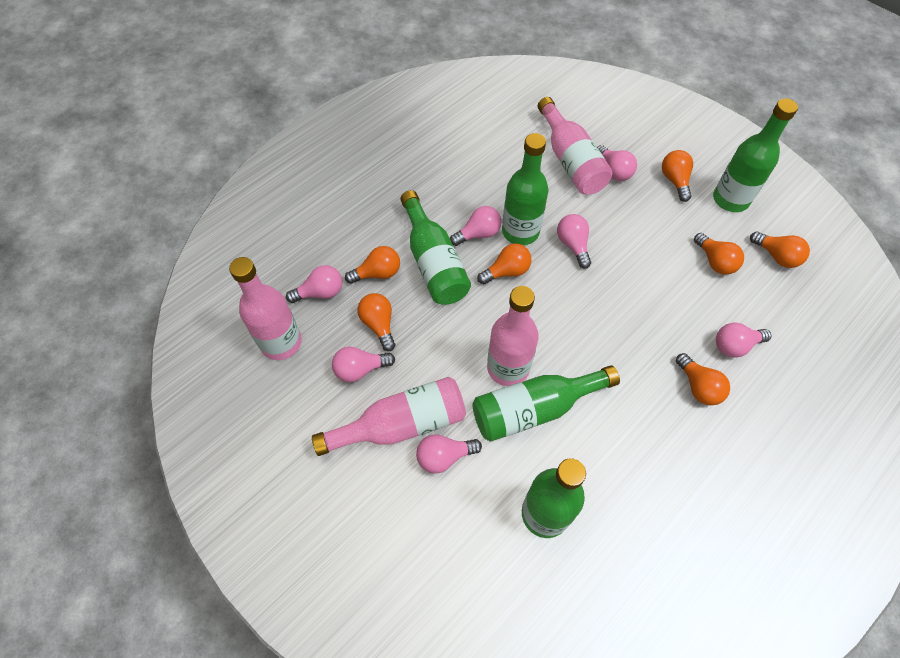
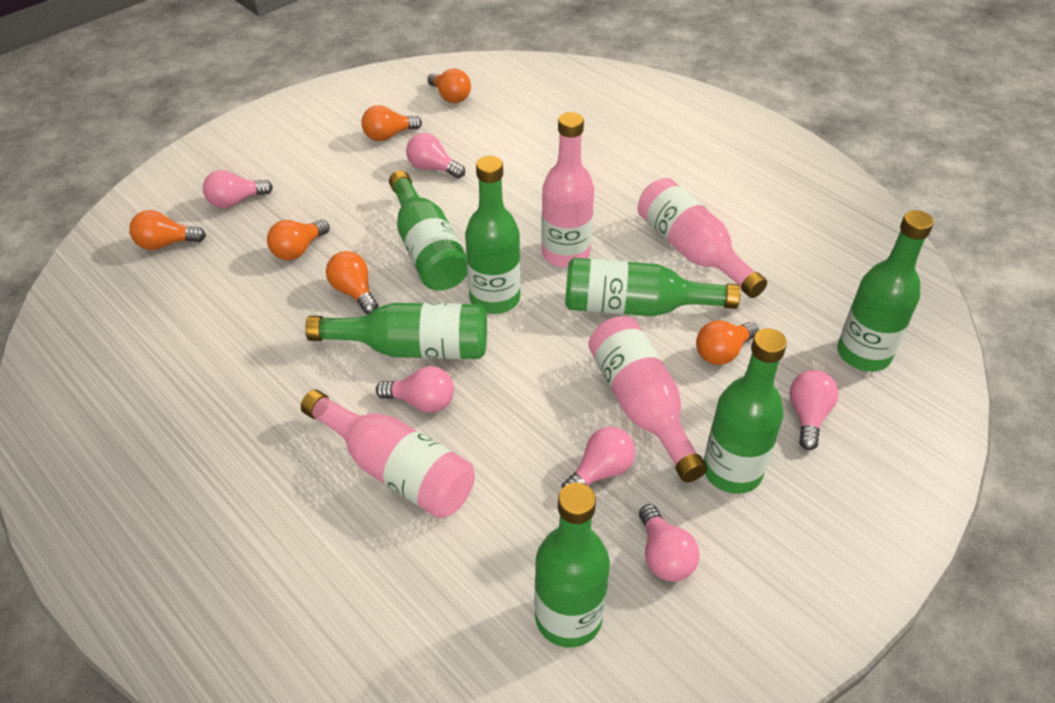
green bottle: 5 -> 7
orange light bulb: 7 -> 6
pink light bulb: 7 -> 6

